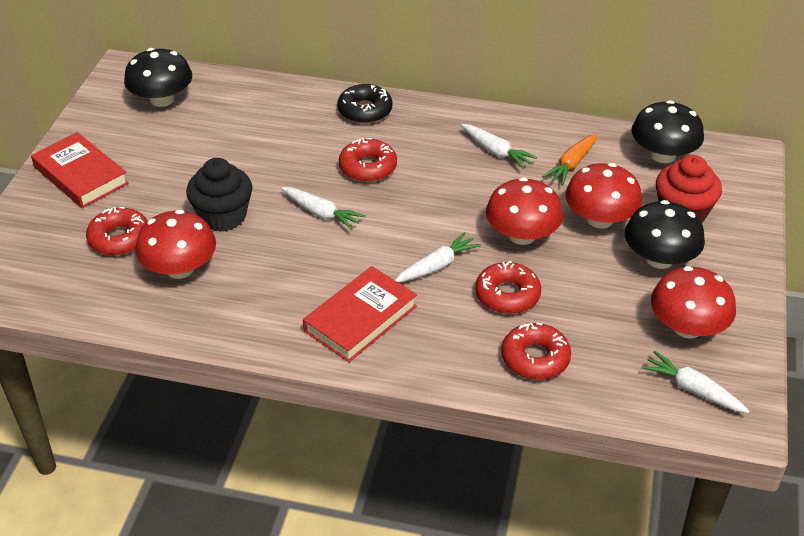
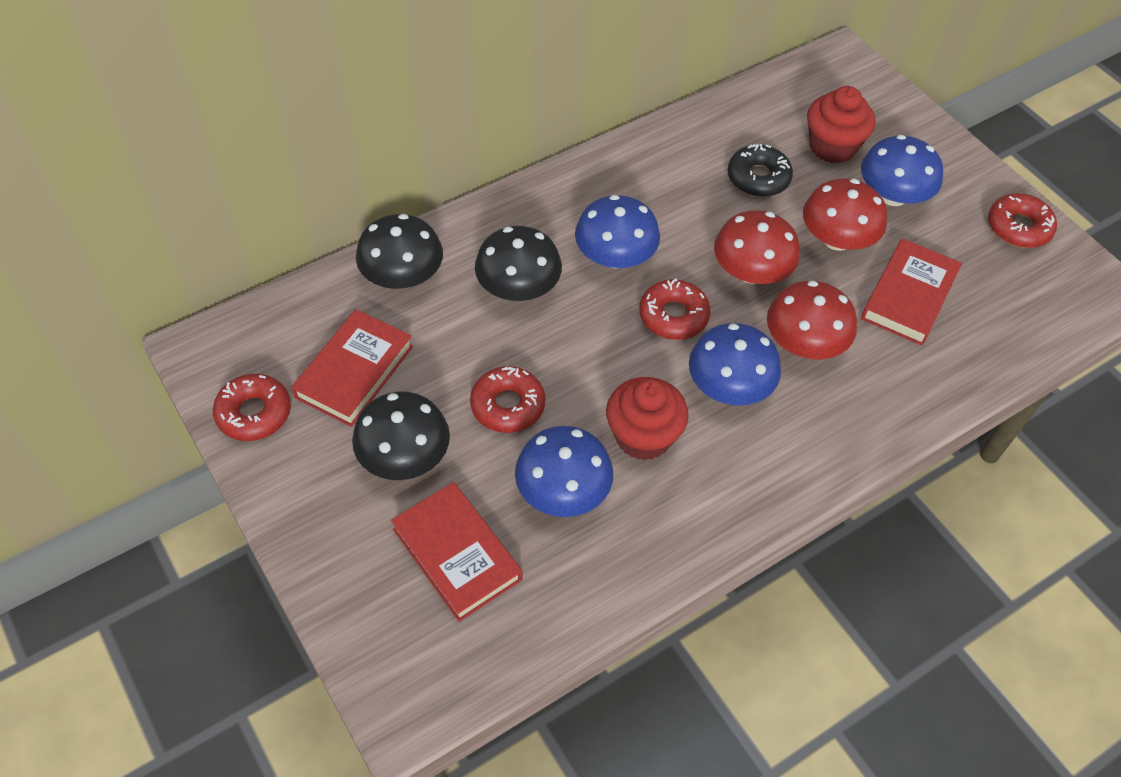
black cupcake: 1 -> 0
blue mushroom: 0 -> 4
orange carrot: 1 -> 0
red book: 2 -> 3
red cupcake: 1 -> 2
red mushroom: 4 -> 3
white carrot: 4 -> 0

